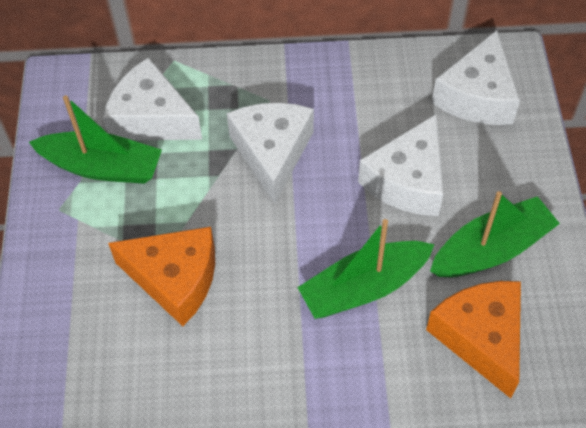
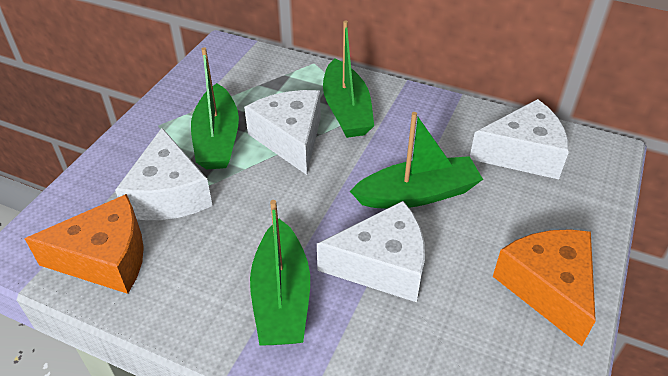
green boat: 3 -> 4

